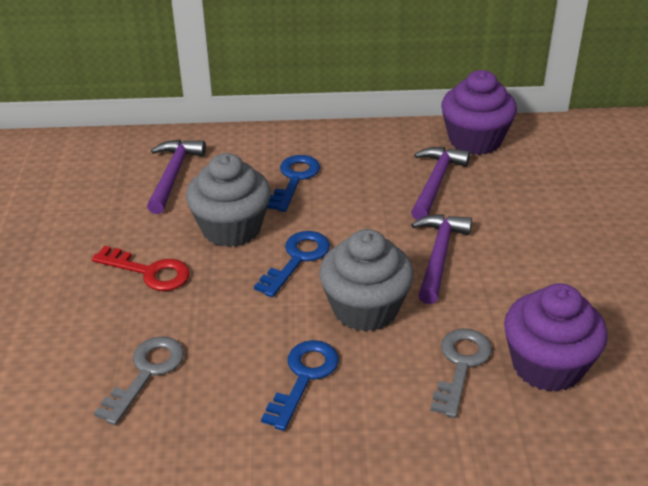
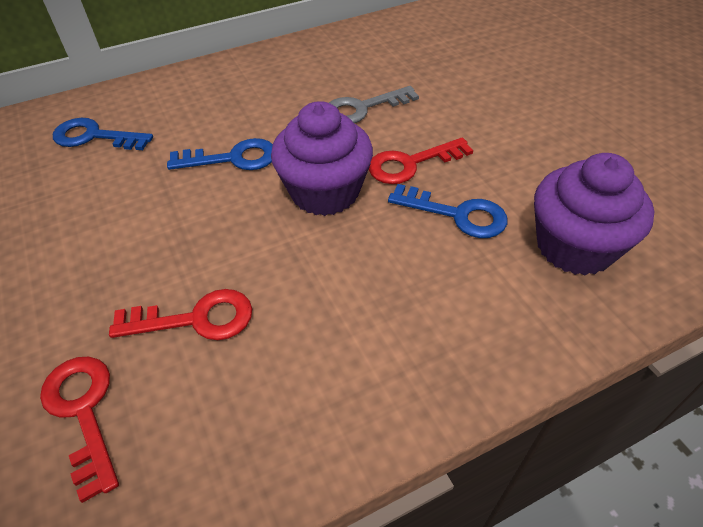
grey cupcake: 2 -> 0
grey key: 2 -> 1
purple hammer: 3 -> 0
red key: 1 -> 3

